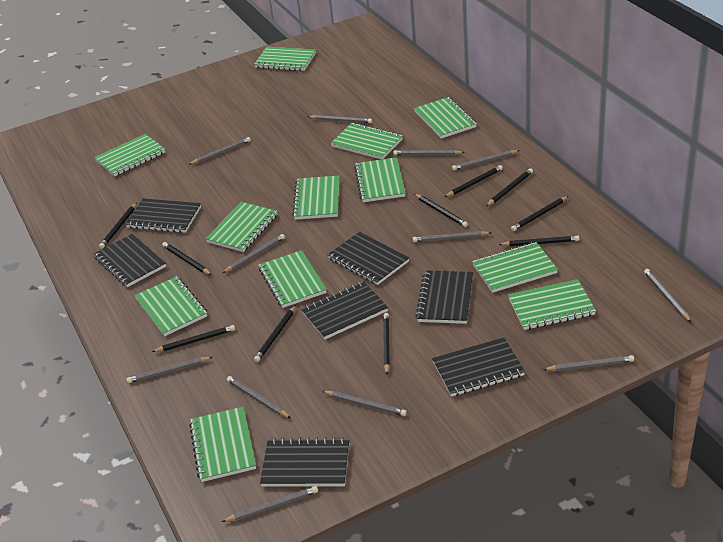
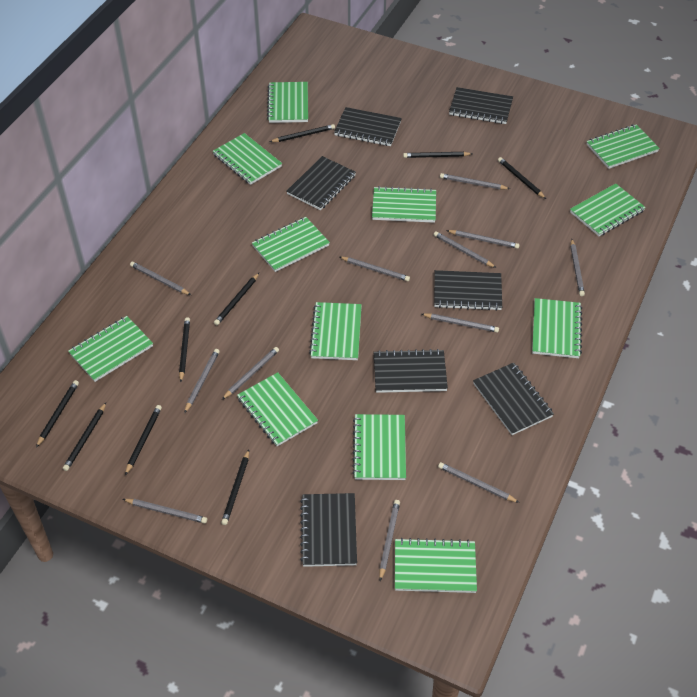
black pencil: 10 -> 9

